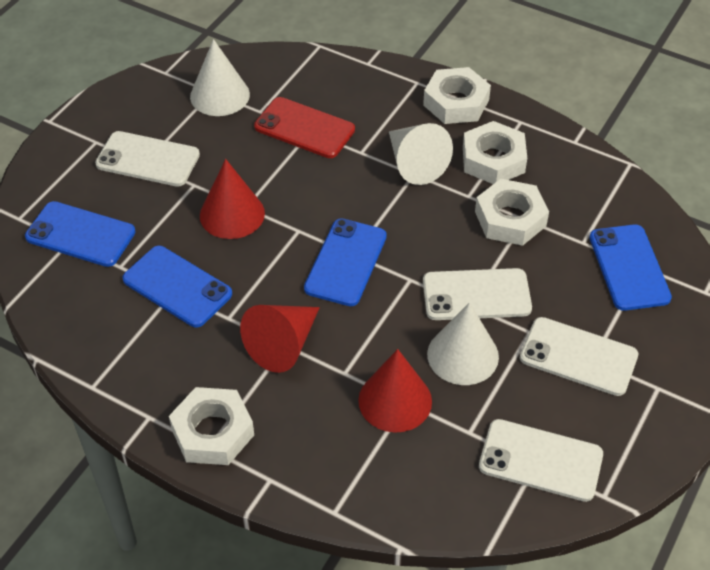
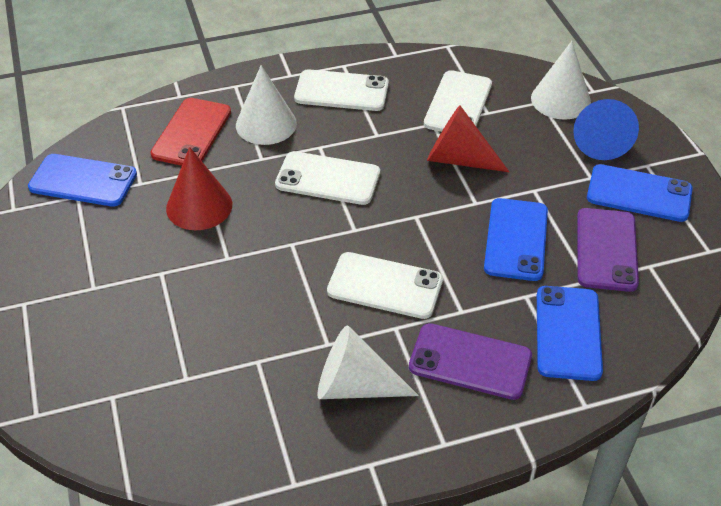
blue cone: 0 -> 1
purple phone: 0 -> 2
red cone: 3 -> 2
white nut: 4 -> 0

